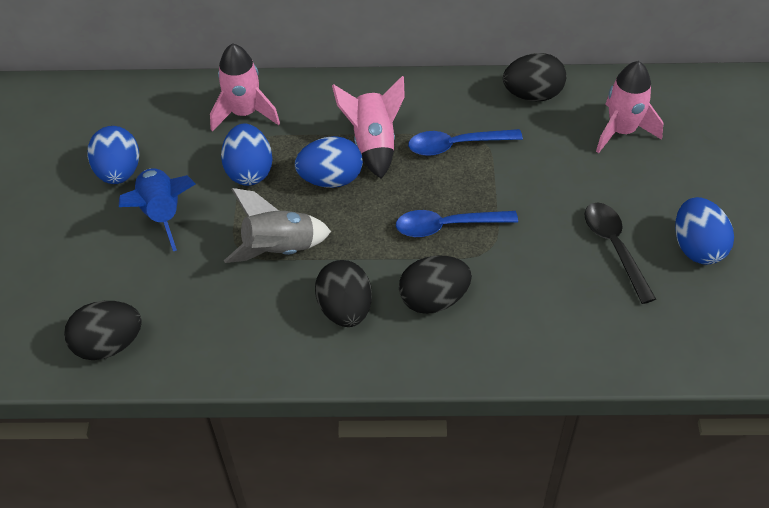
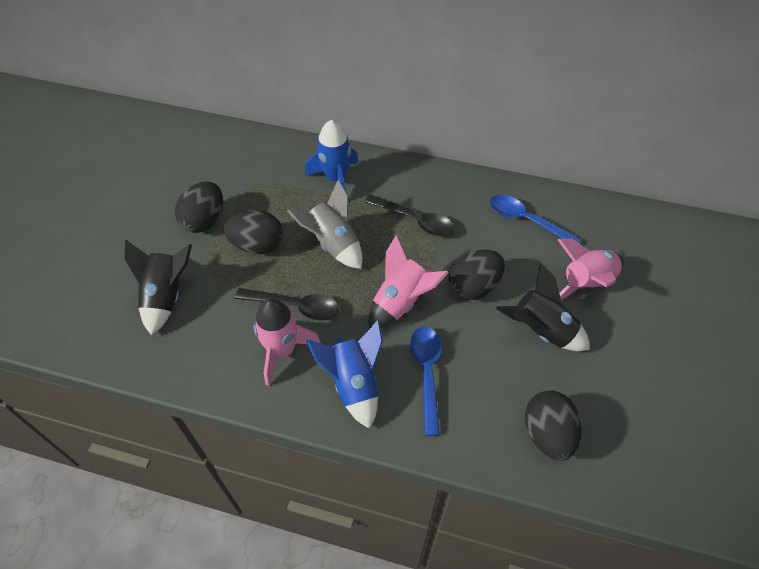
black rocket: 0 -> 2
black spoon: 1 -> 2
blue egg: 4 -> 0
blue rocket: 1 -> 2

